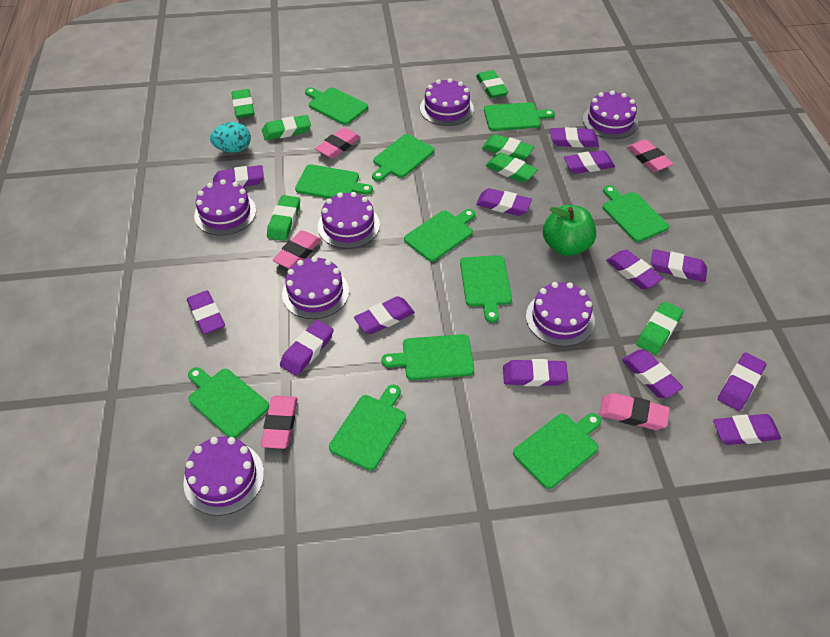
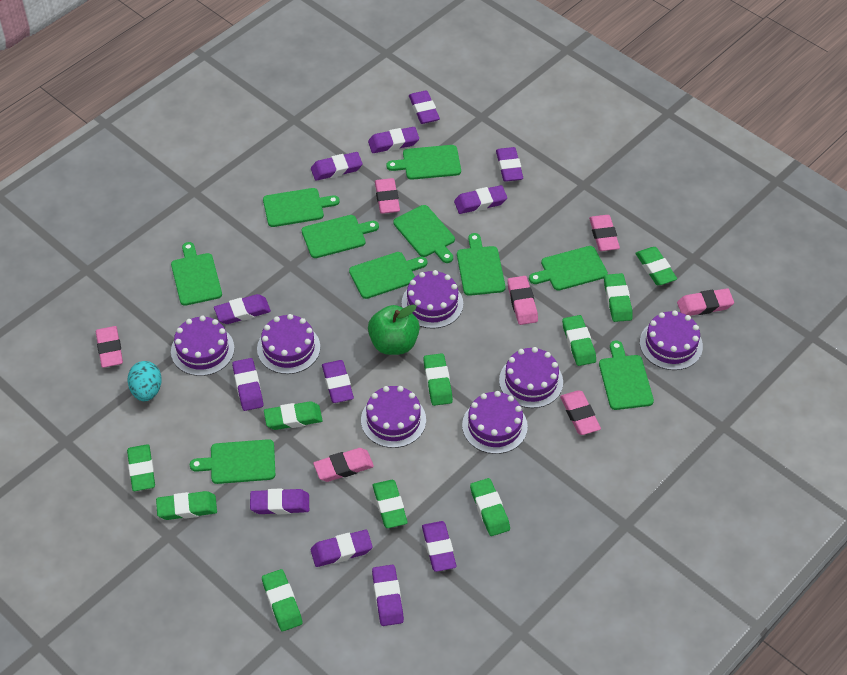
green cutting board: 11 -> 10
green eraser: 7 -> 10
pink eraser: 5 -> 7
purple eraser: 13 -> 12

